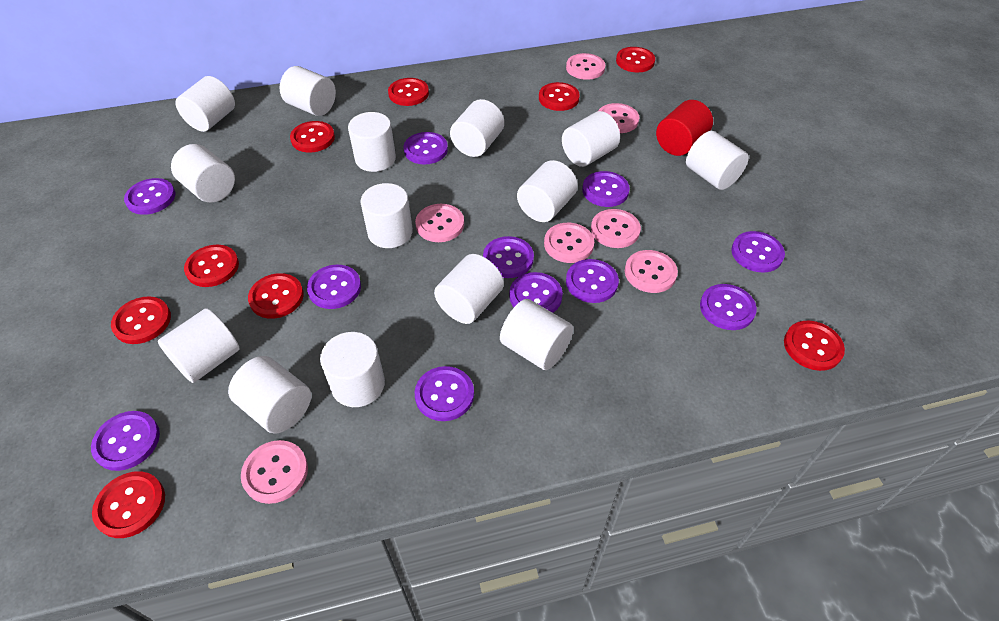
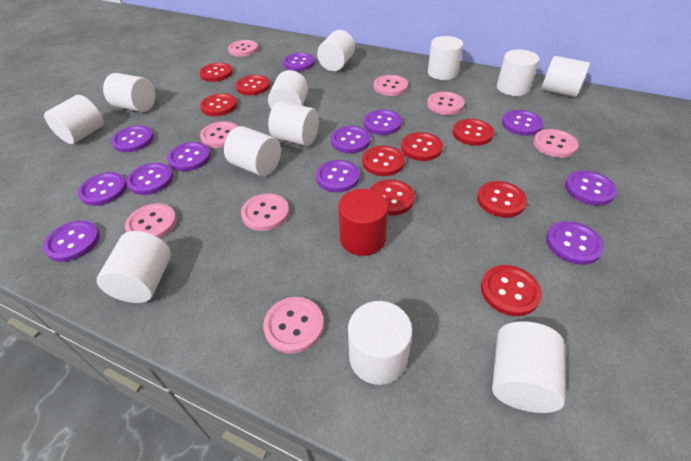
pink button: 7 -> 8
purple button: 11 -> 12
white cylinder: 14 -> 12

